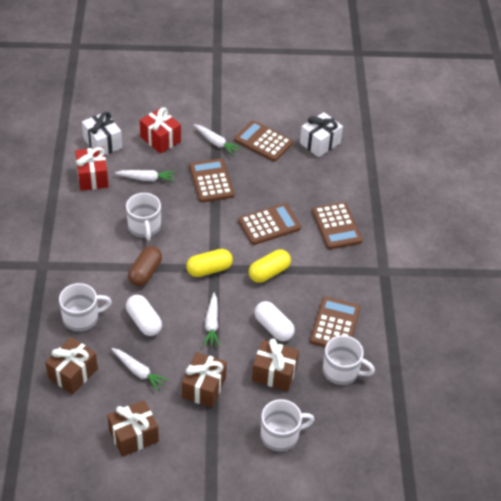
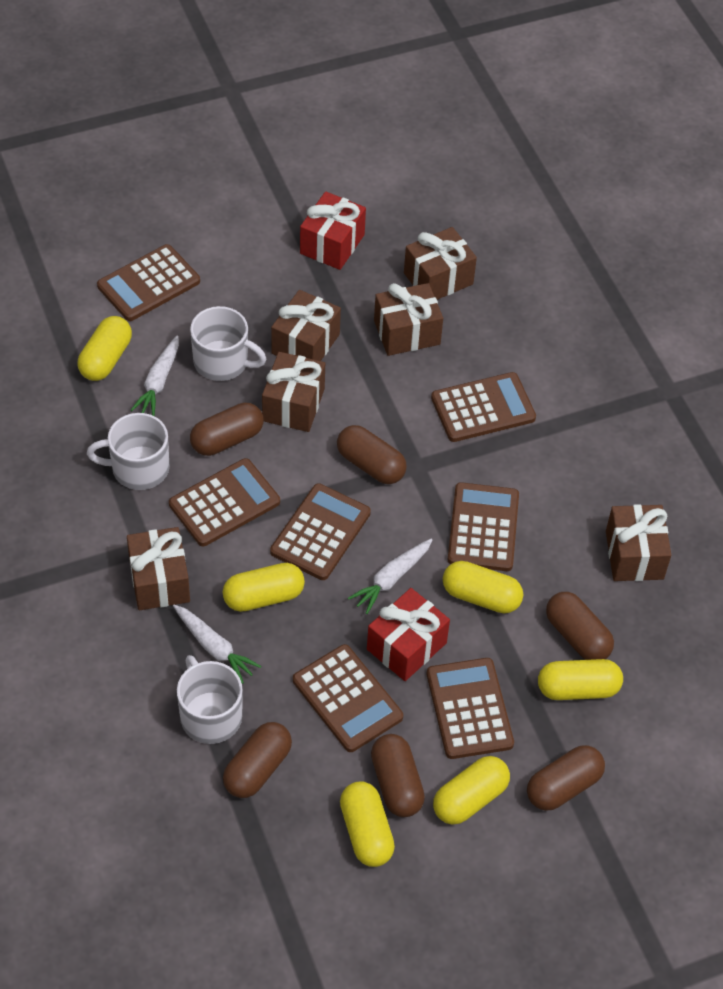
brown calculator: 5 -> 7
brown capsule: 1 -> 6
brown gift: 4 -> 6
white capsule: 2 -> 0
white carrot: 4 -> 3
white gift: 2 -> 0
white mug: 4 -> 3
yellow capsule: 2 -> 6

